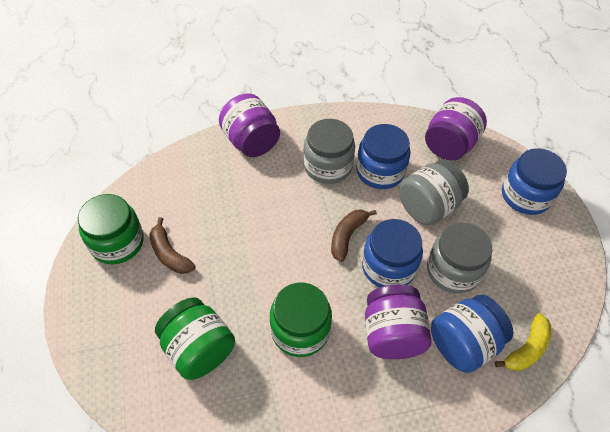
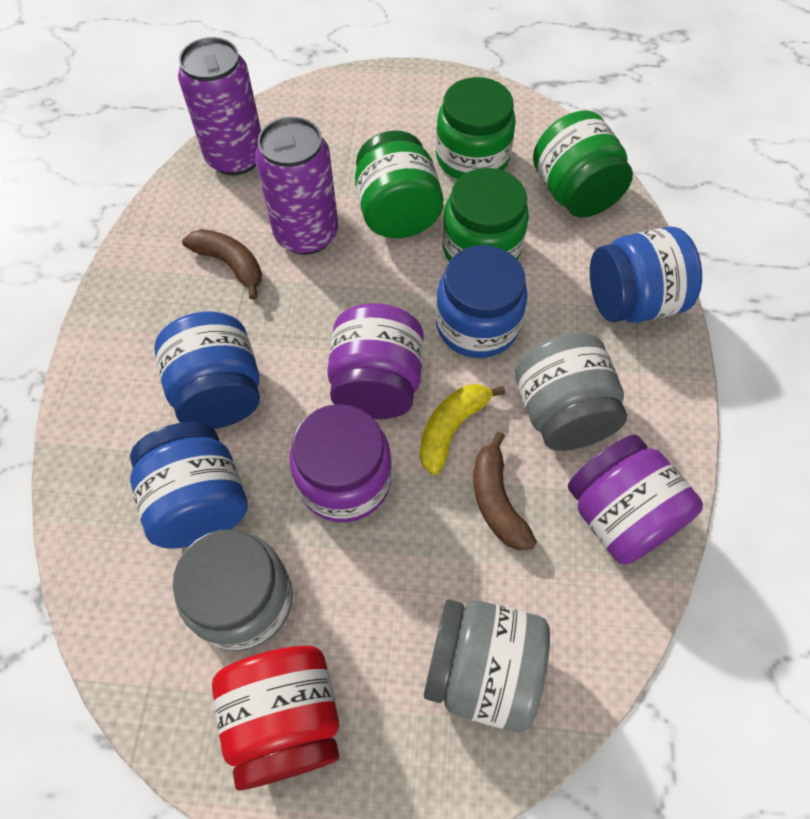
green jar: 3 -> 4
purple can: 0 -> 2
red jar: 0 -> 1

